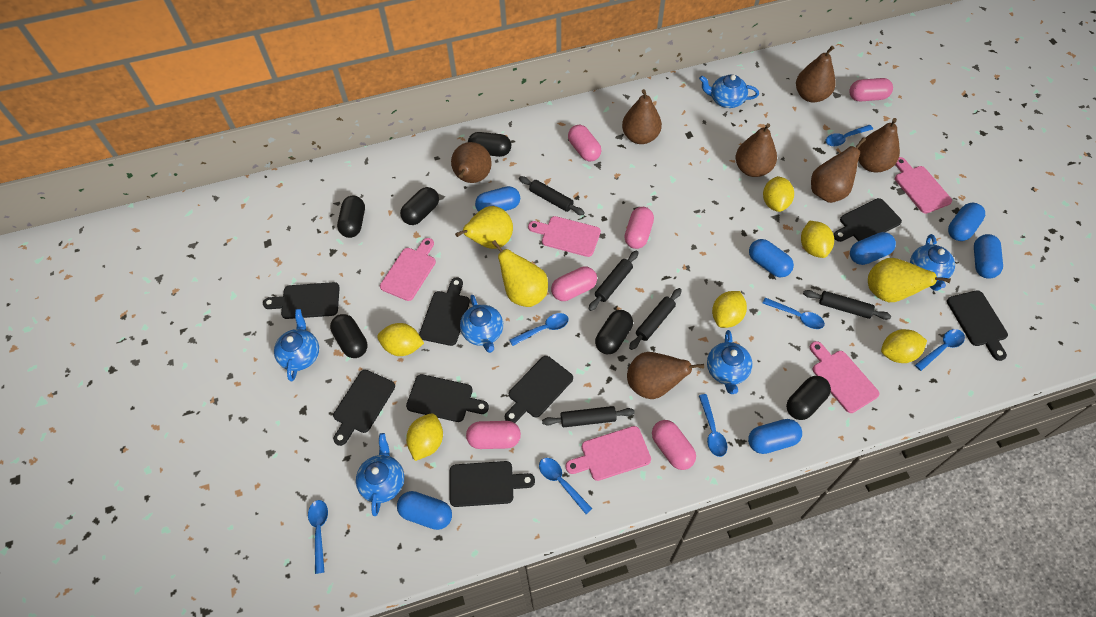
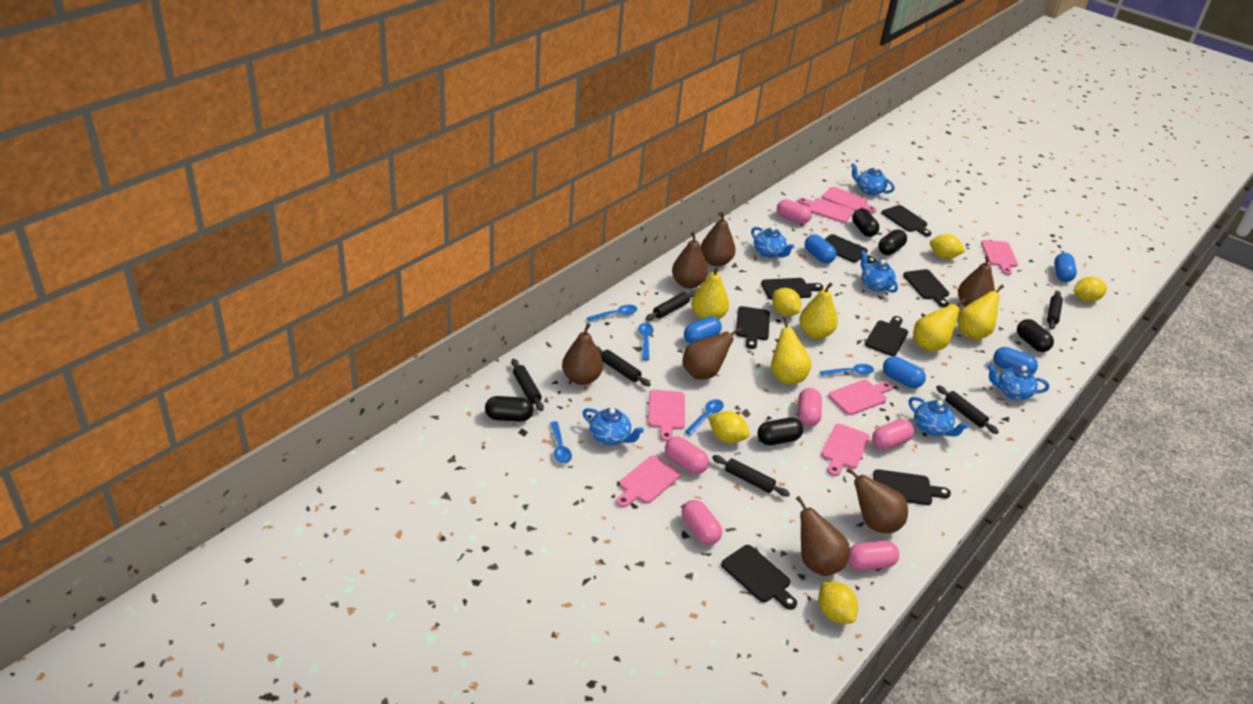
black capsule: 6 -> 5
black rolling pin: 5 -> 6
blue capsule: 7 -> 5
blue spoon: 7 -> 5
pink cutting board: 5 -> 7
yellow lemon: 6 -> 5
yellow pear: 3 -> 5

